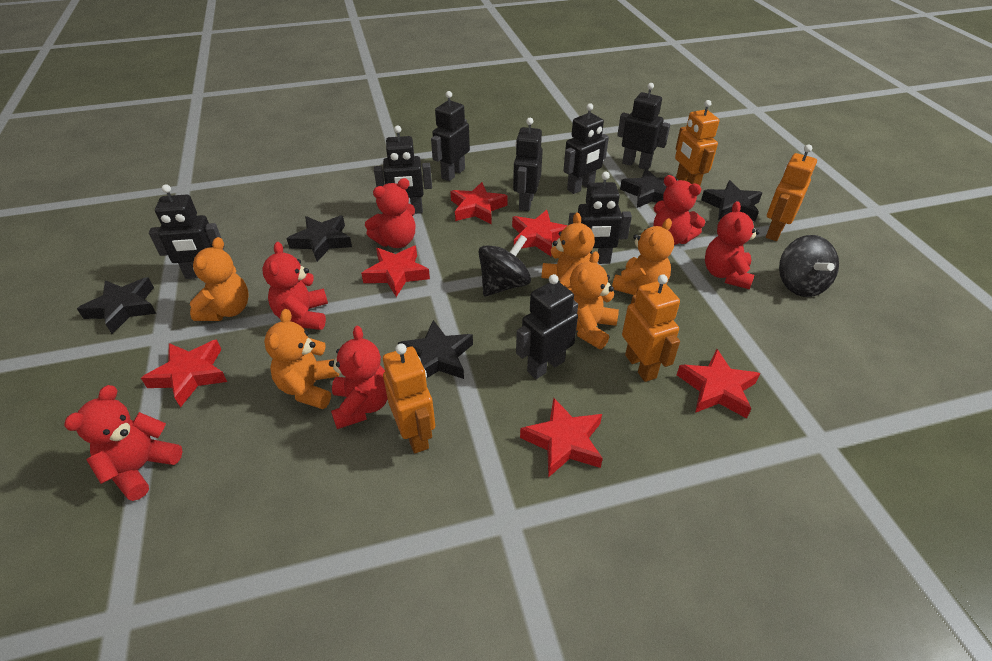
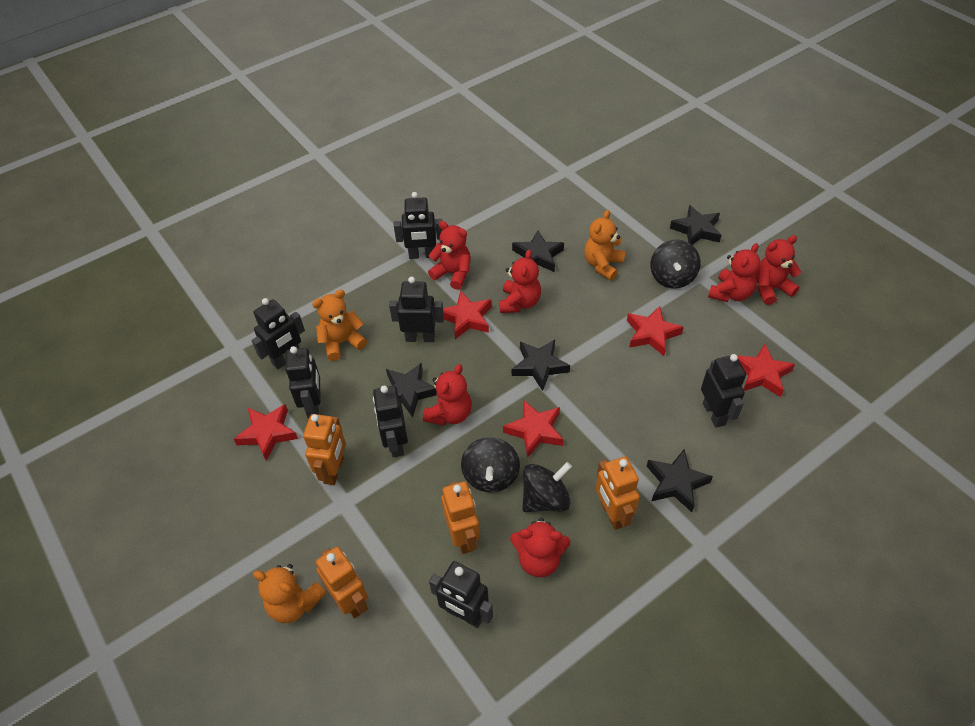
black robot: 8 -> 7
black spinning top: 2 -> 3
orange teddy bear: 5 -> 3
red star: 6 -> 5

